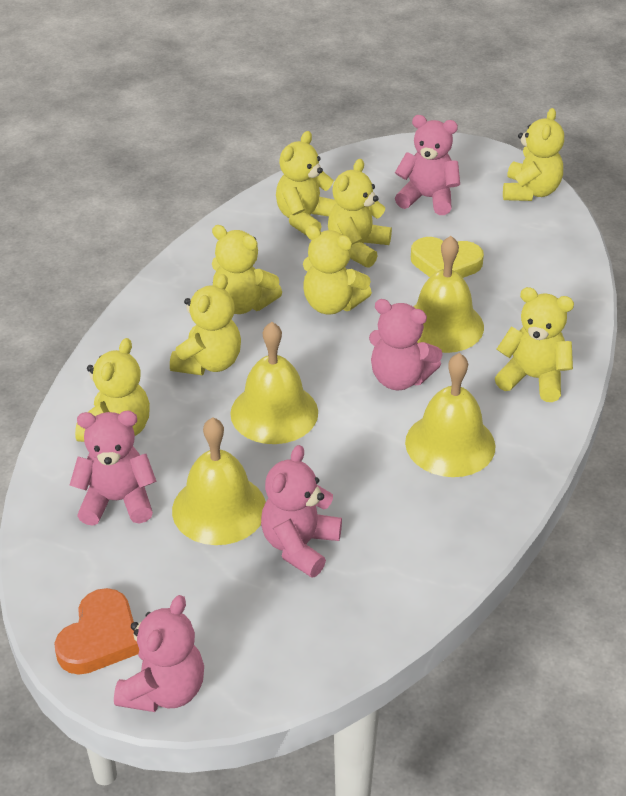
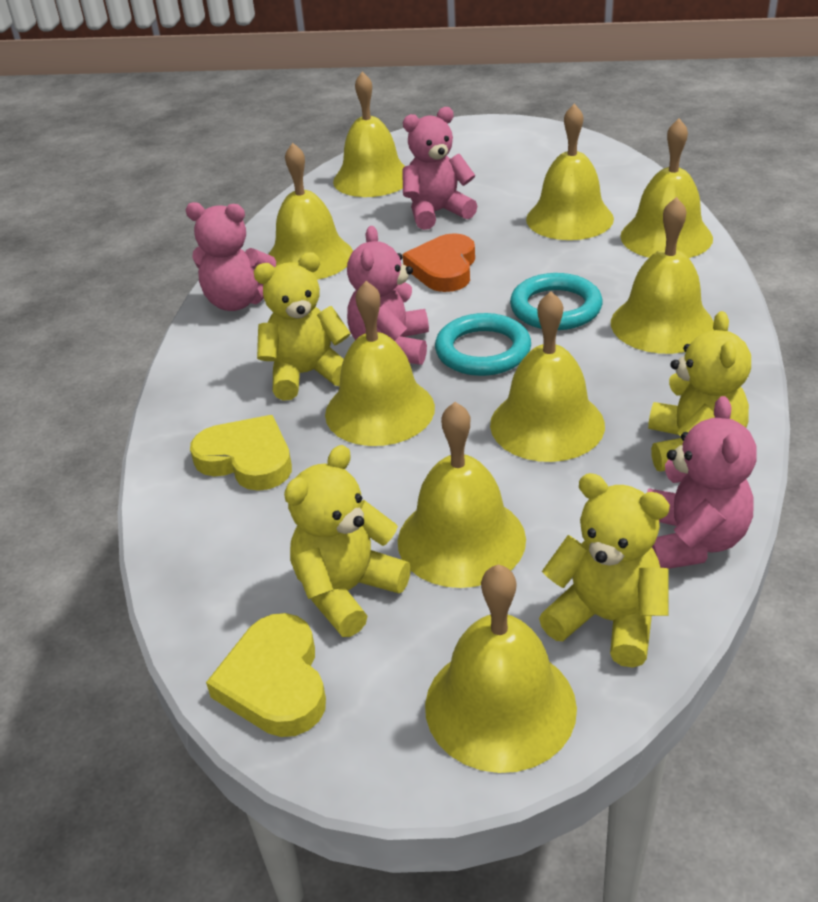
pink teddy bear: 5 -> 4
turquoise ring: 0 -> 2
yellow bell: 4 -> 9
yellow heart: 1 -> 2
yellow teddy bear: 8 -> 4

